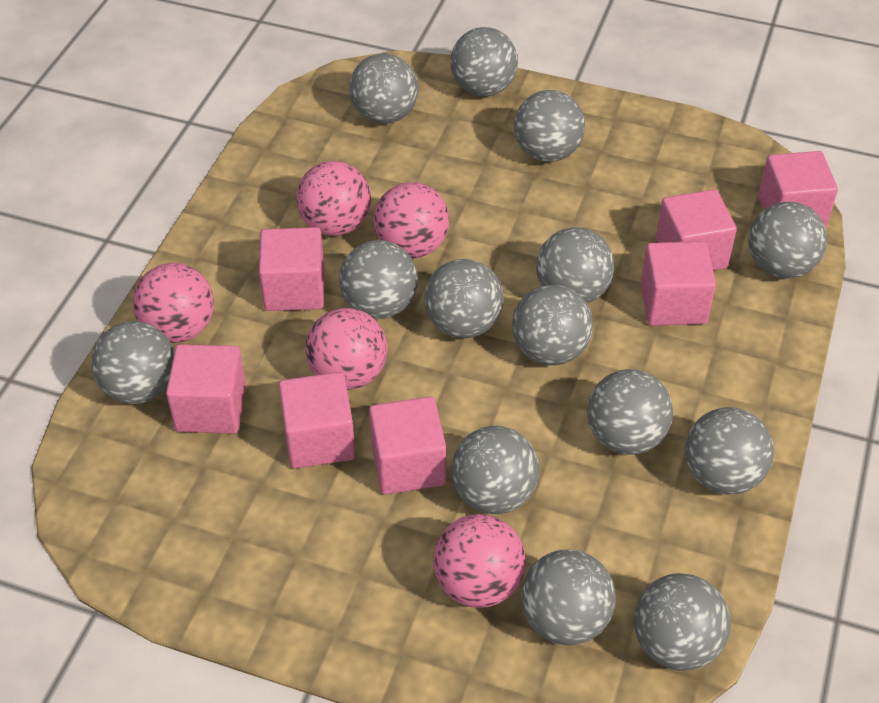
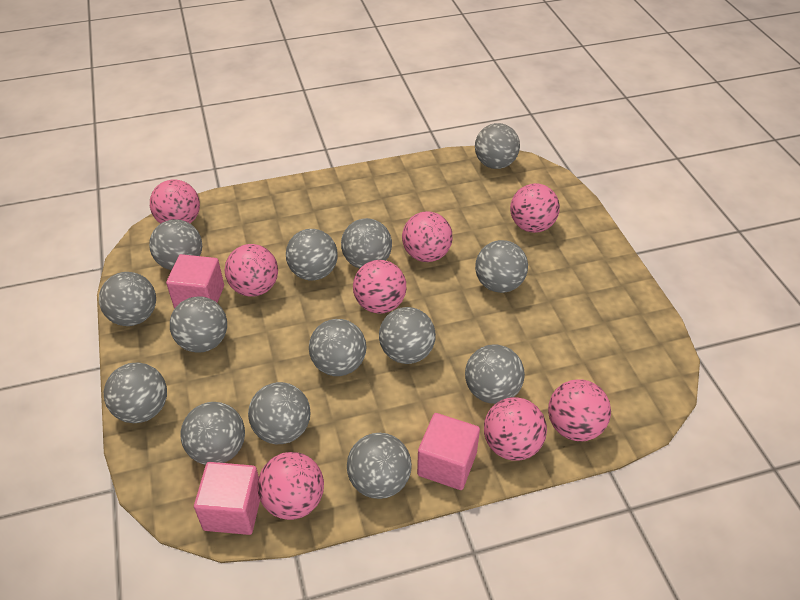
pink ball: 5 -> 8
pink cube: 7 -> 3

